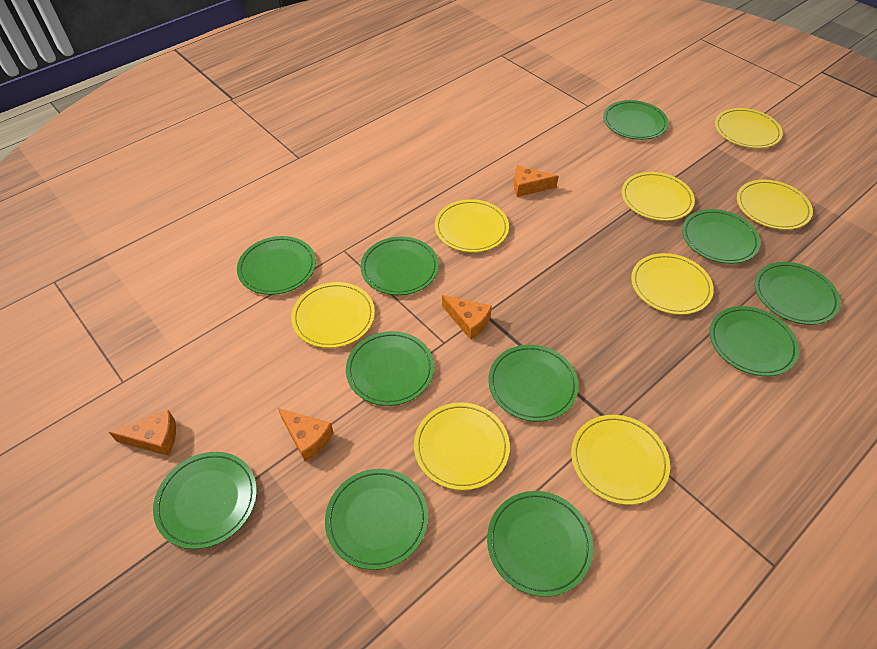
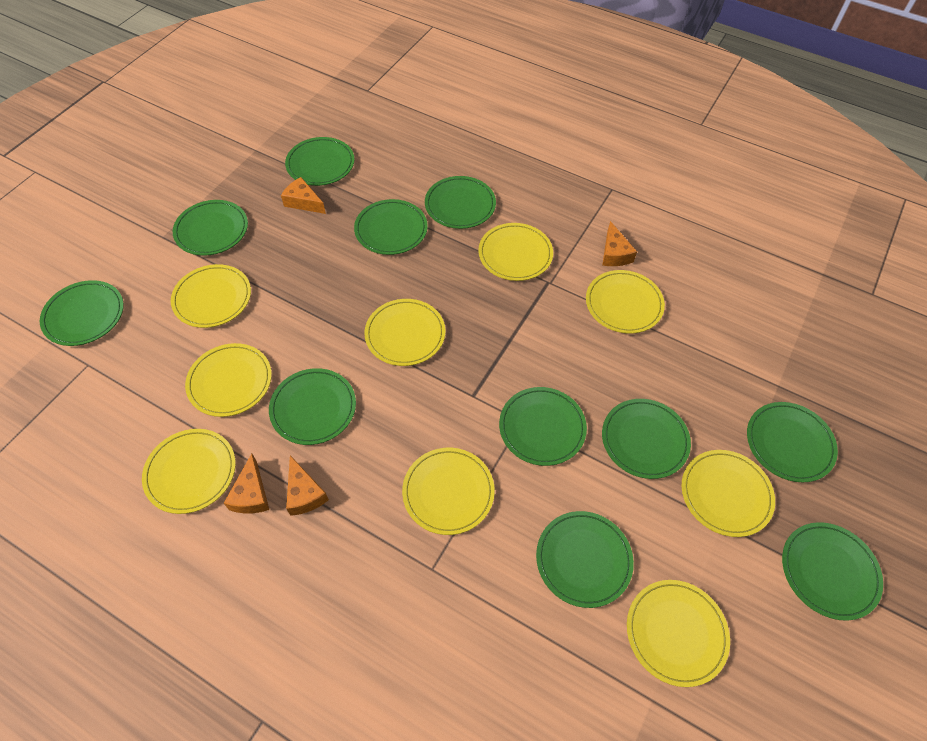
yellow plate: 8 -> 9

